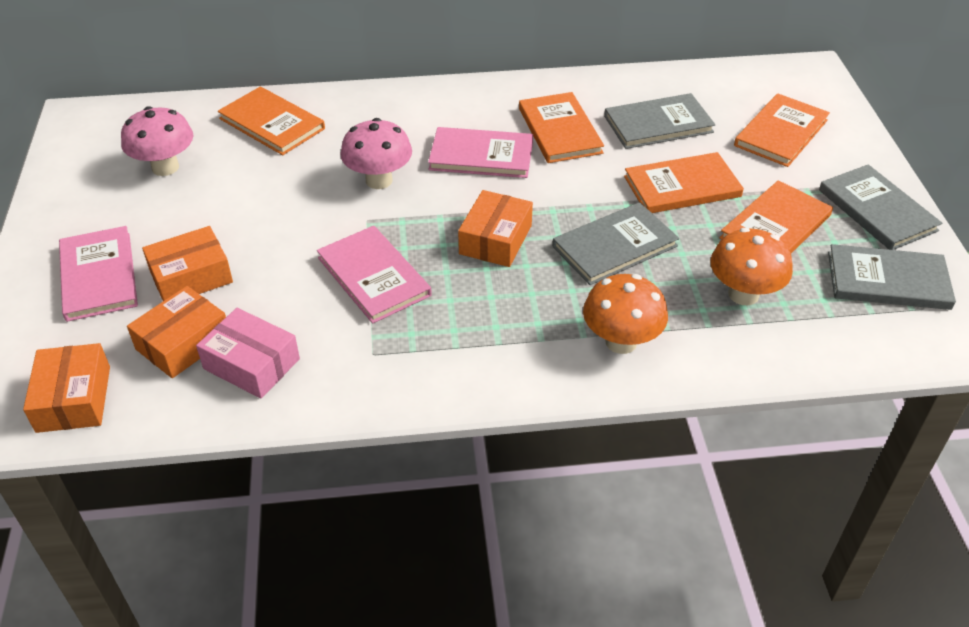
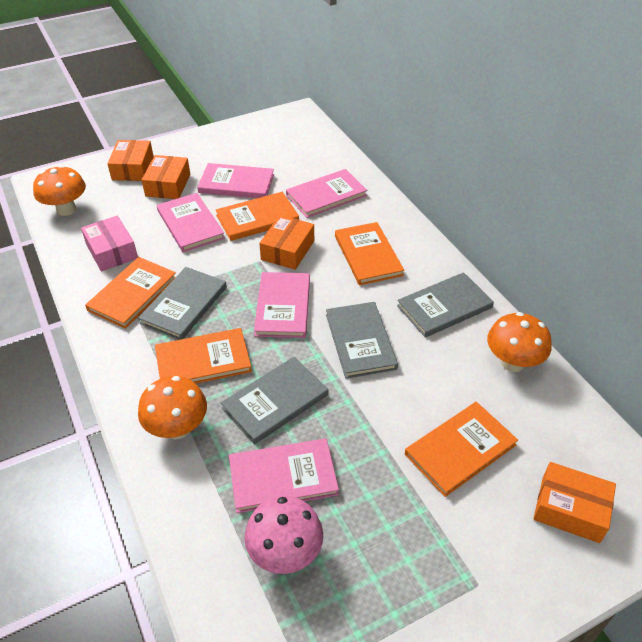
orange mushroom: 2 -> 3
pink book: 3 -> 5
pink mushroom: 2 -> 1

